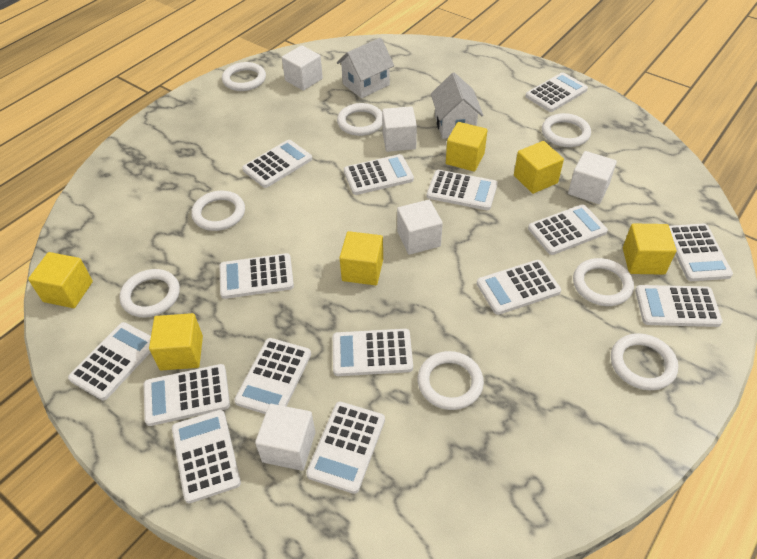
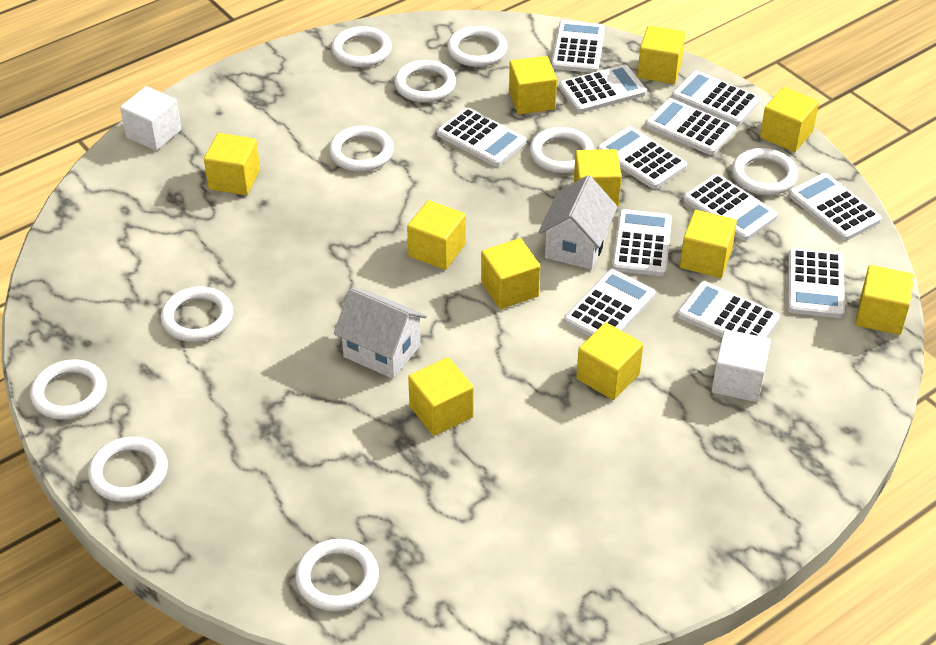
white calculator: 15 -> 12
white cube: 5 -> 2
white ring: 8 -> 10
yellow cube: 6 -> 11

